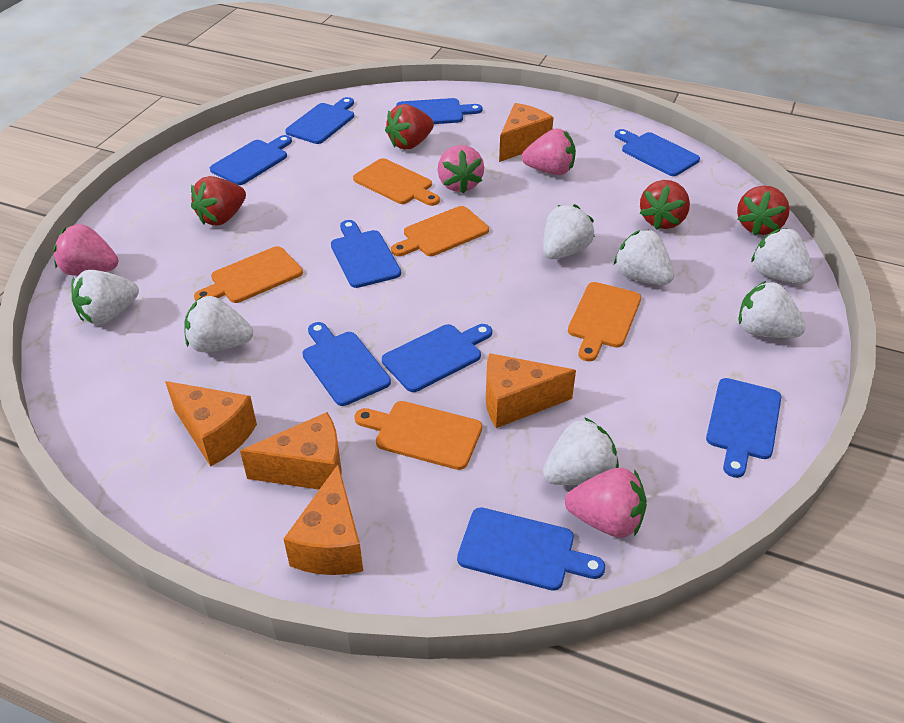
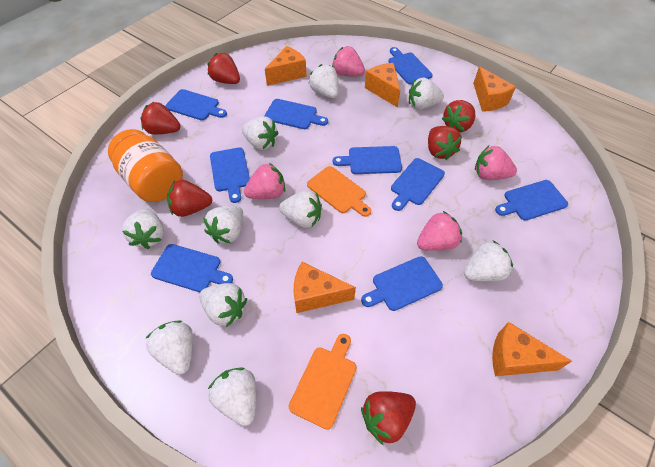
orange cutting board: 5 -> 2
orange jar: 0 -> 1
red strawberry: 4 -> 6
white strawberry: 7 -> 10

